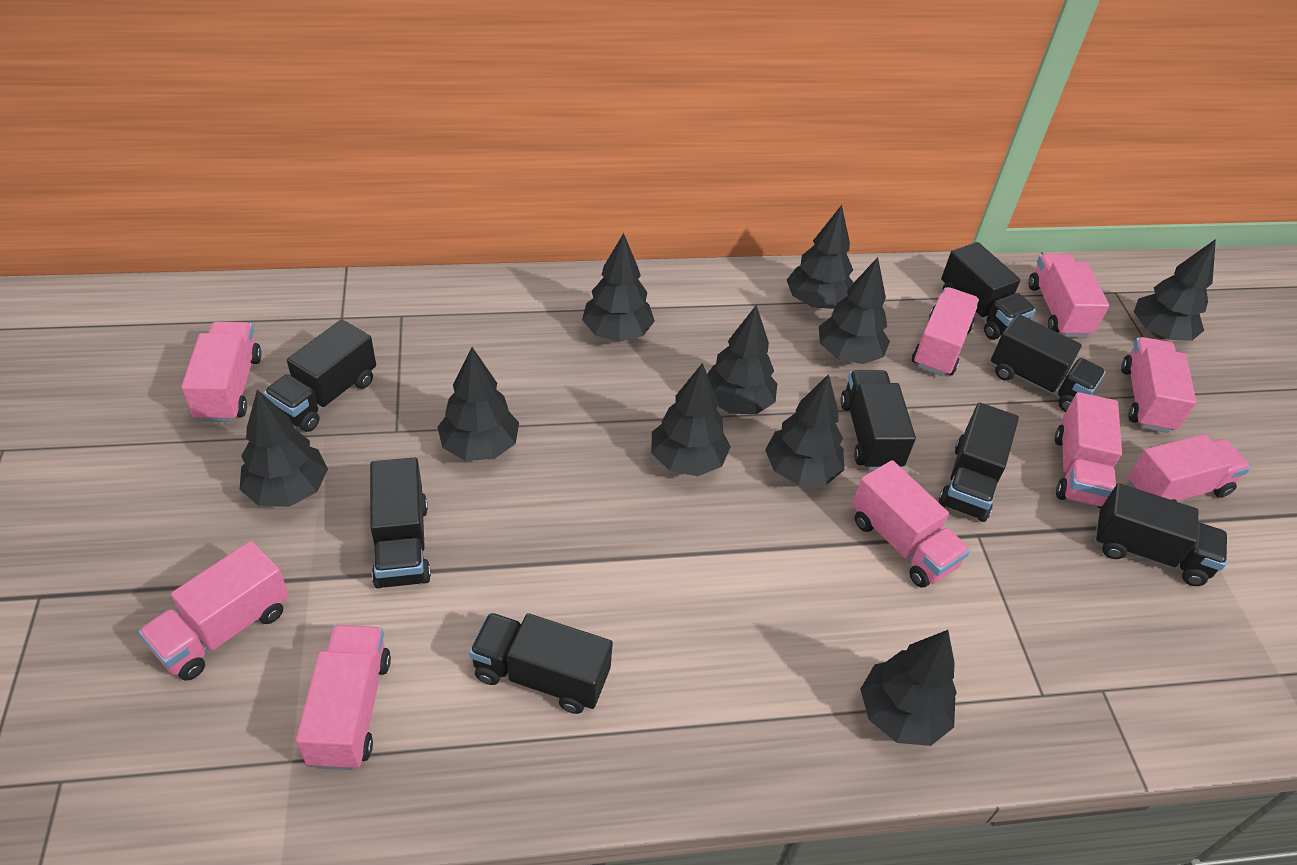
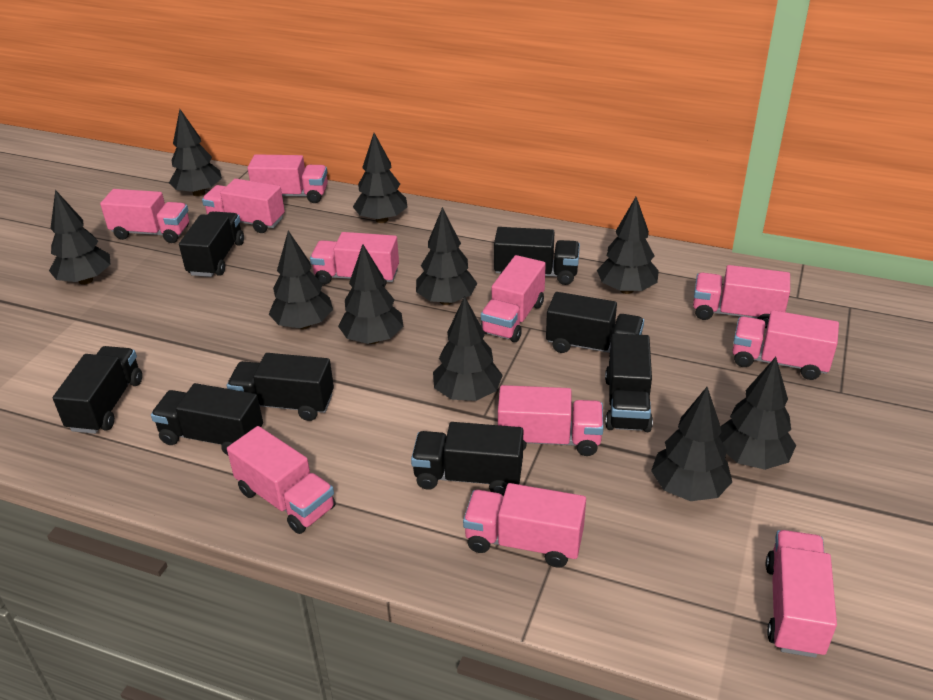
pink truck: 9 -> 11

